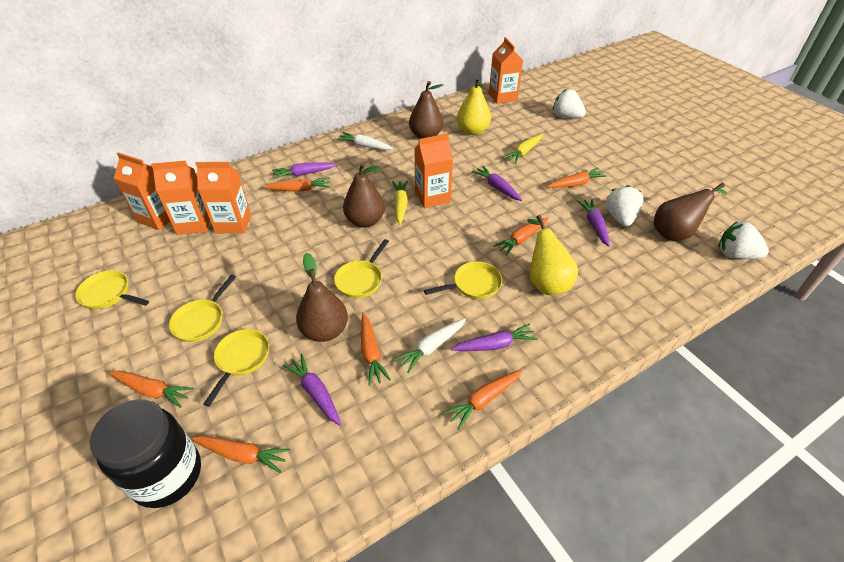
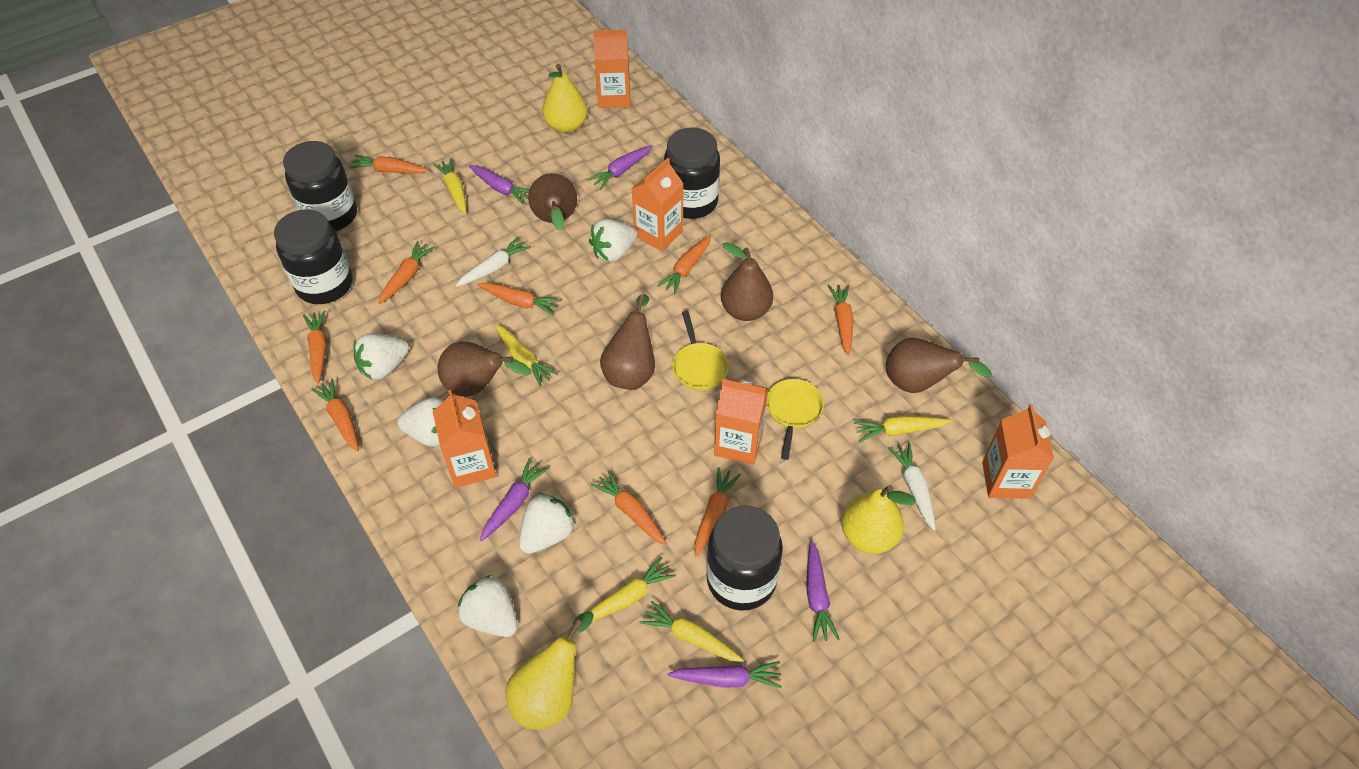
black jar: 1 -> 4
brown pear: 4 -> 5
orange carrot: 7 -> 9
white strawberry: 3 -> 5
yellow carrot: 2 -> 5
yellow pan: 5 -> 2
yellow pear: 2 -> 3

